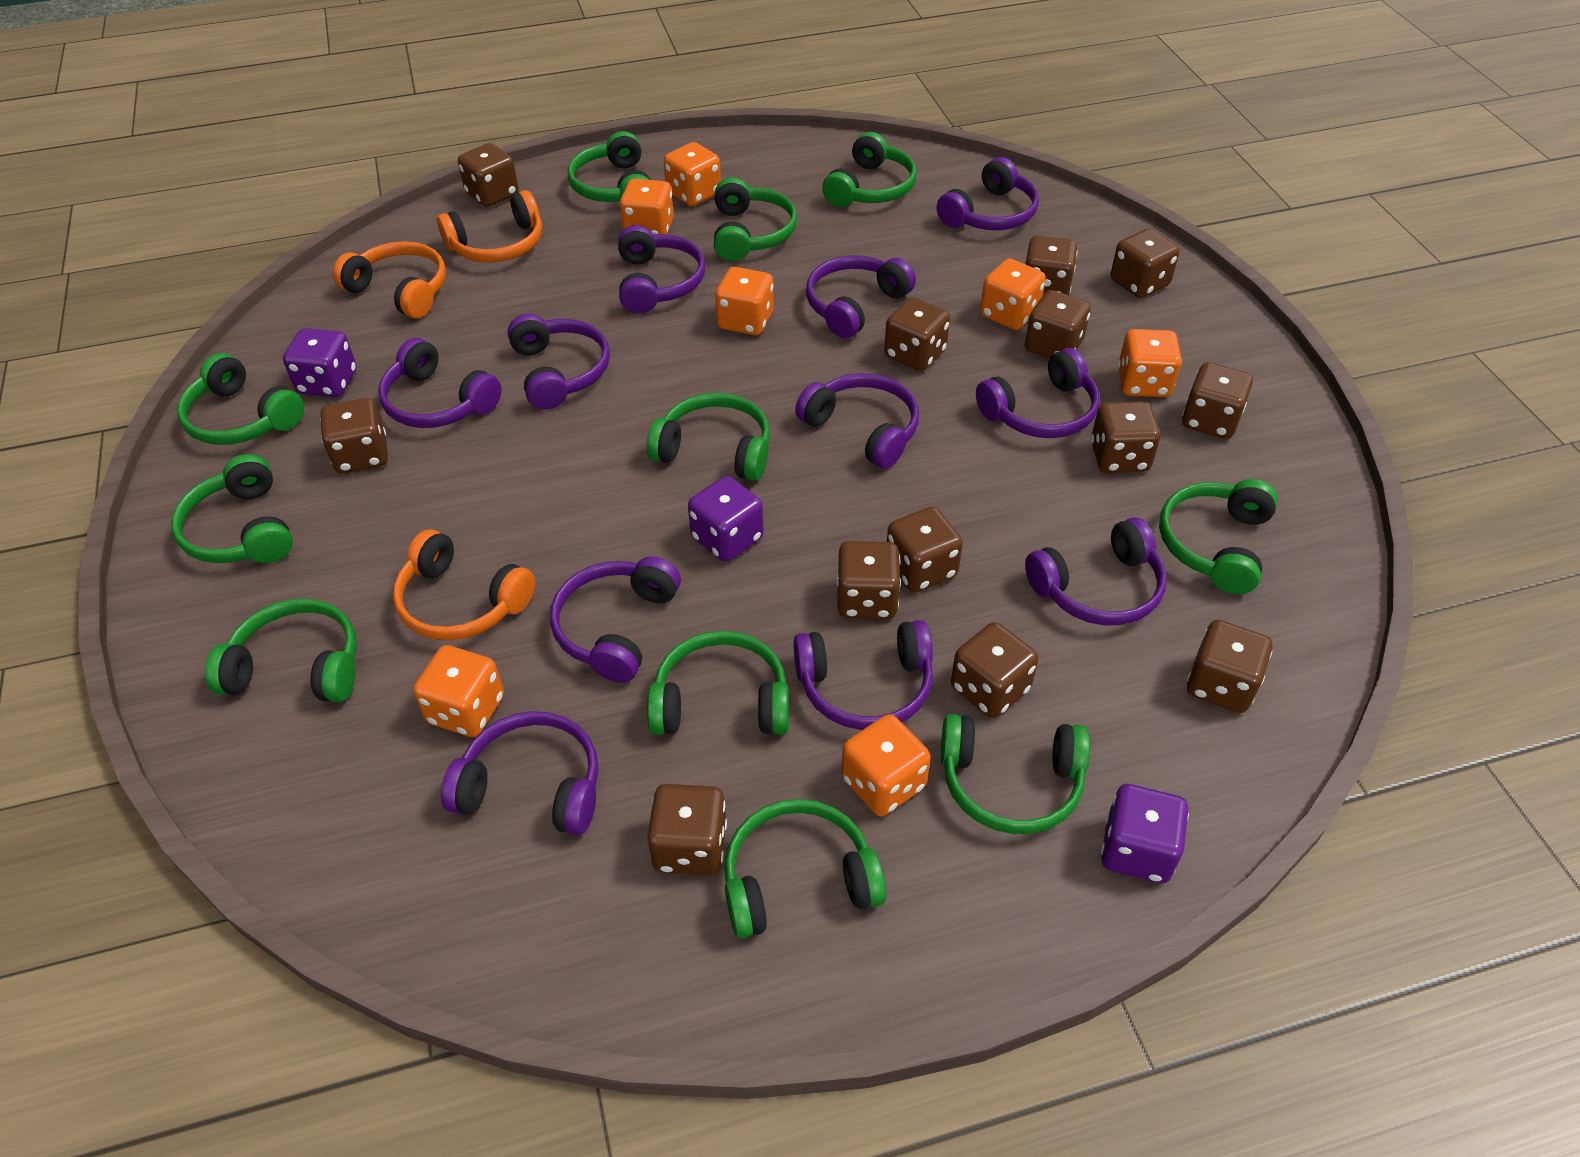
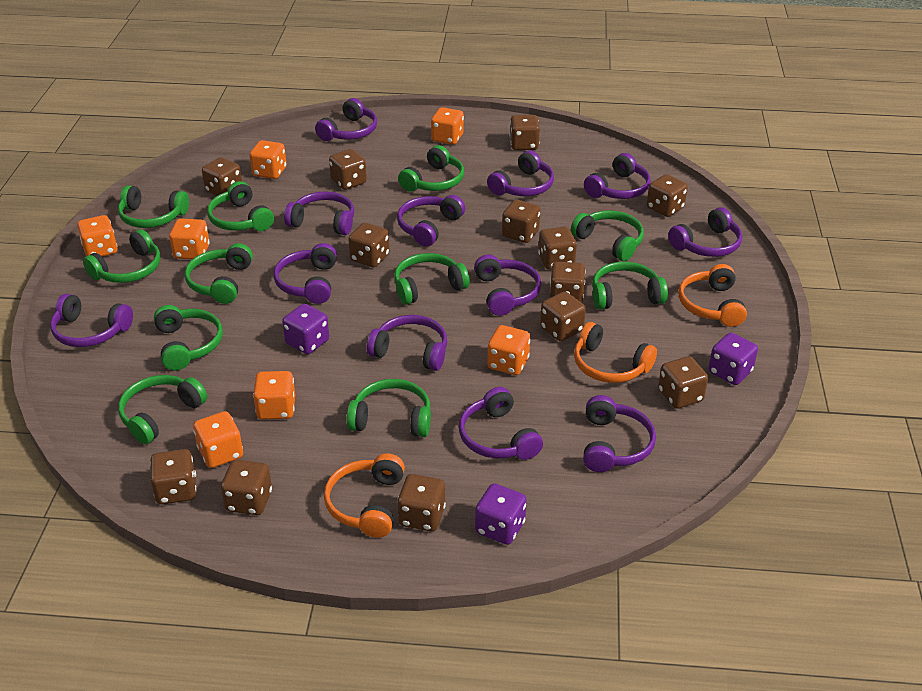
purple headphones: 11 -> 12

